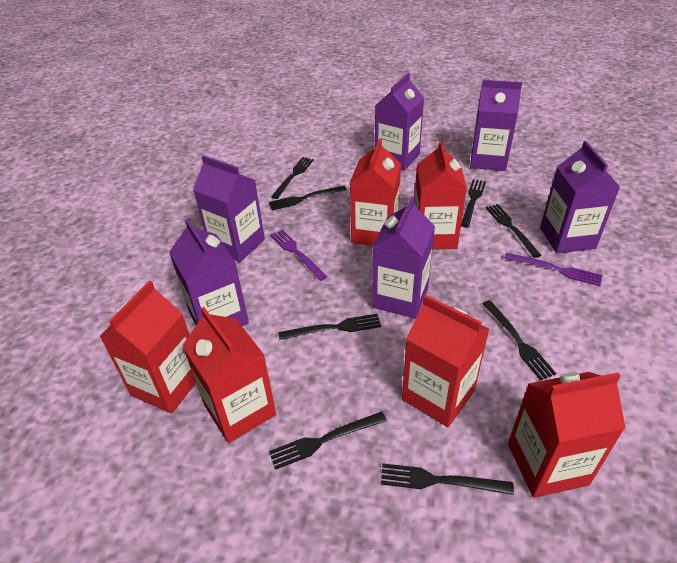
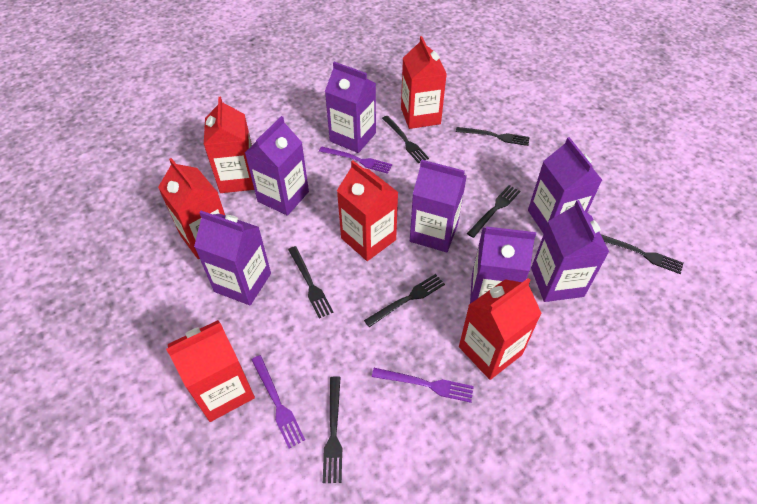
black fork: 8 -> 7
purple carton: 6 -> 7
purple fork: 2 -> 3

